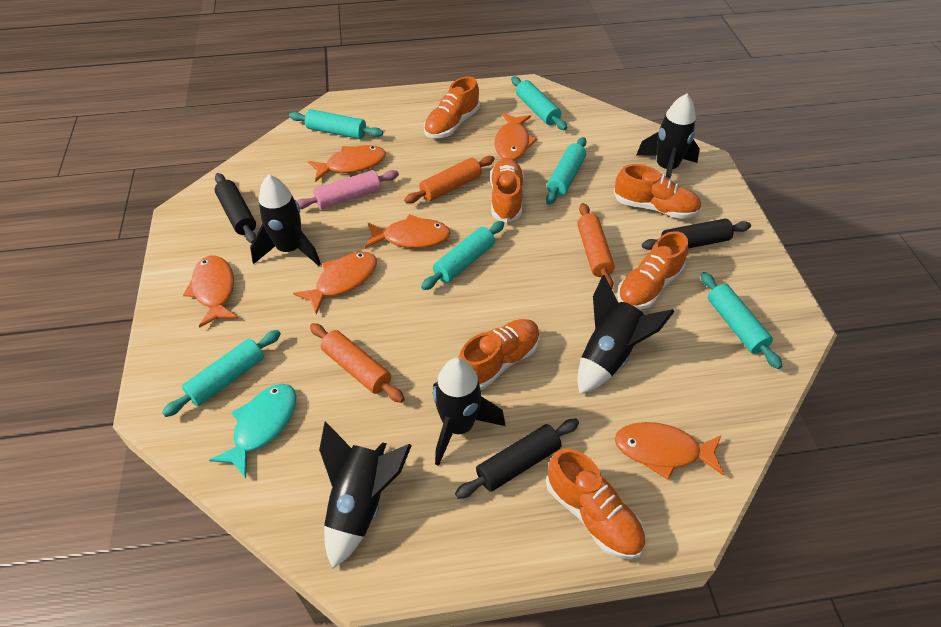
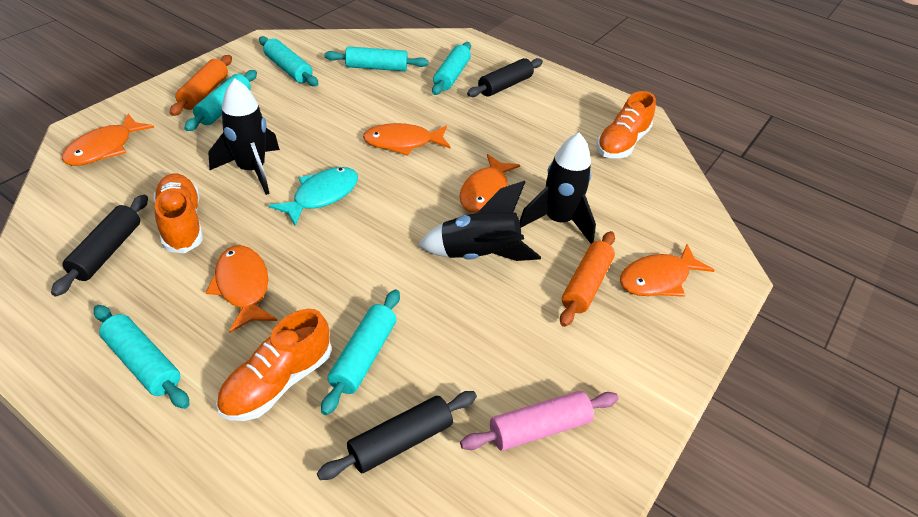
black rocket: 5 -> 3
orange fish: 6 -> 5
orange rolling pin: 3 -> 2
orange shoe: 6 -> 3

